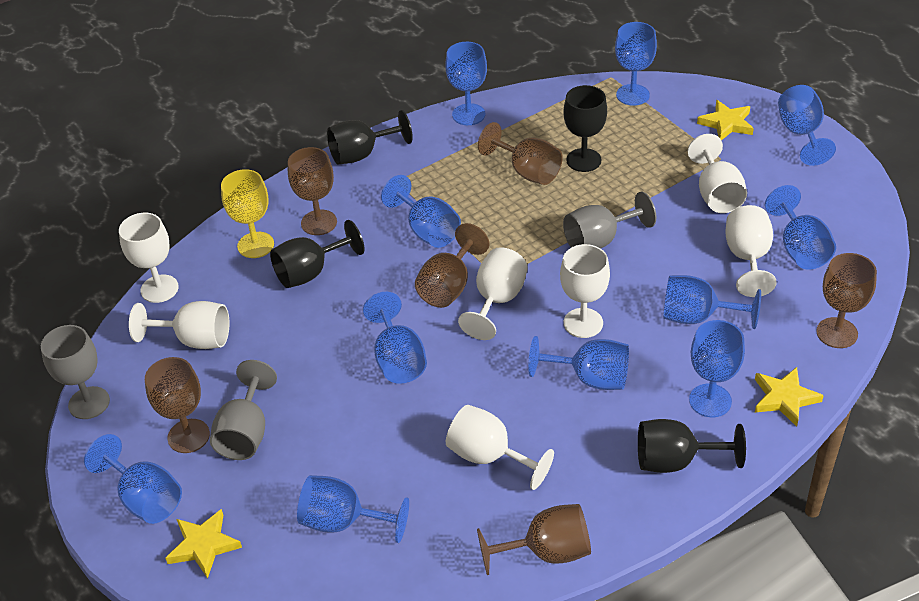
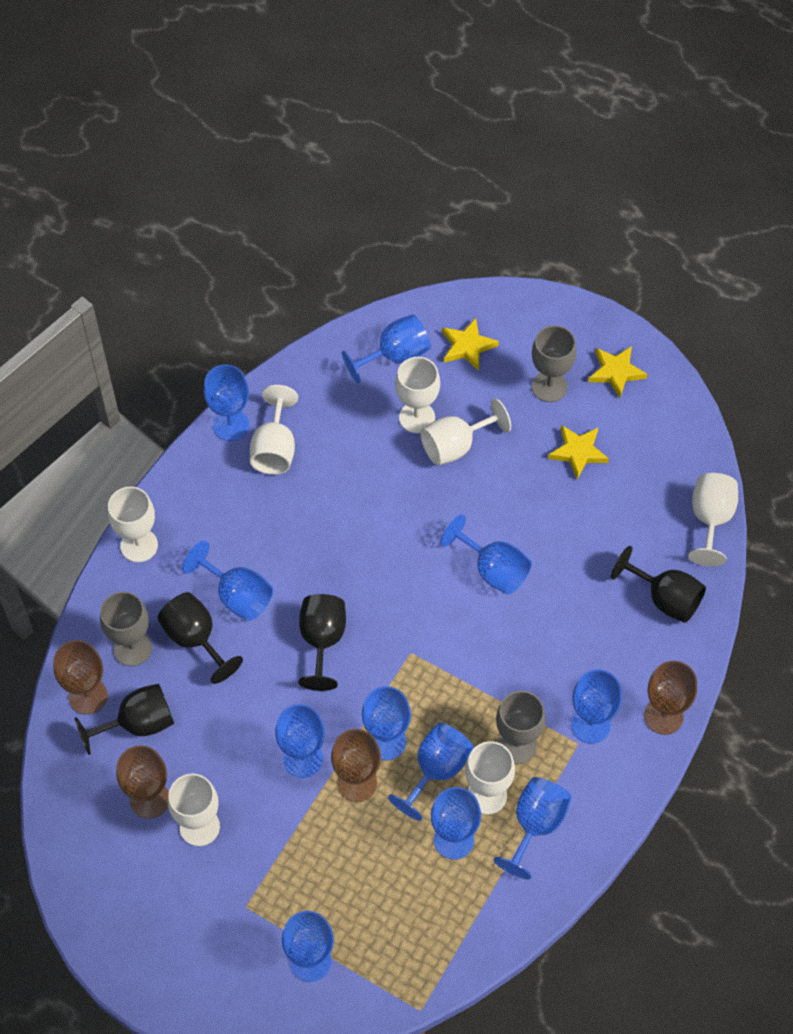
brown goblet: 6 -> 4
yellow goblet: 1 -> 0

